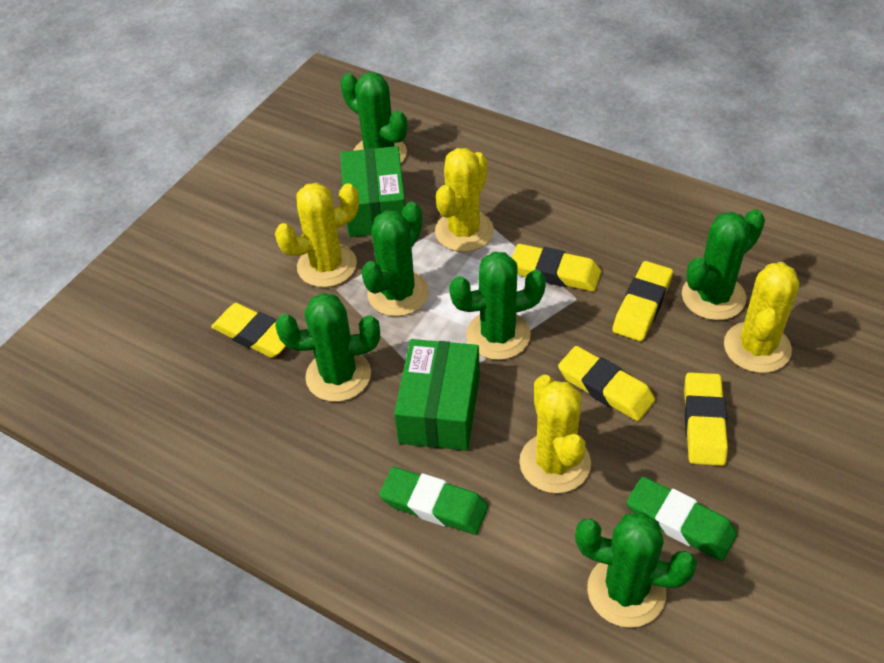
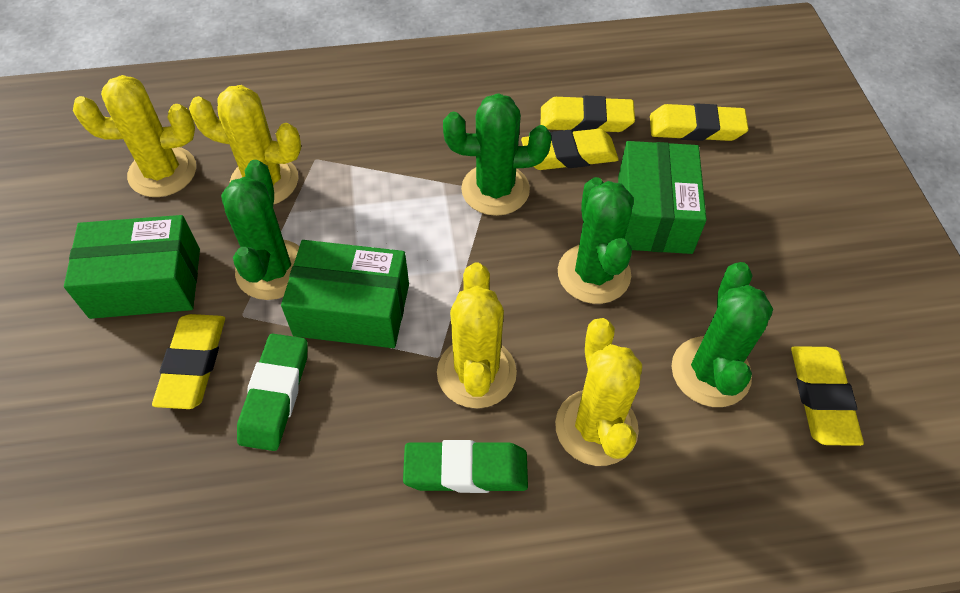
green box: 2 -> 3
green cactus: 6 -> 4

